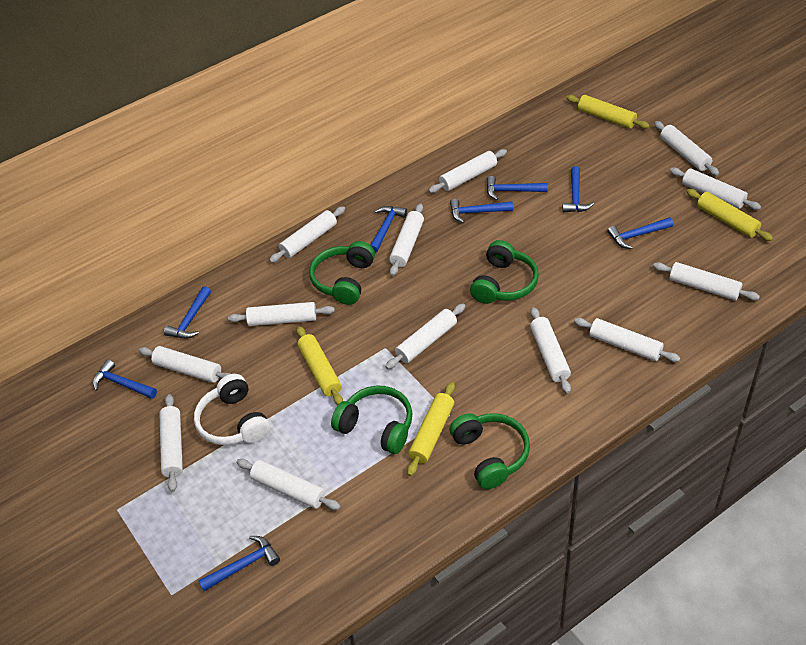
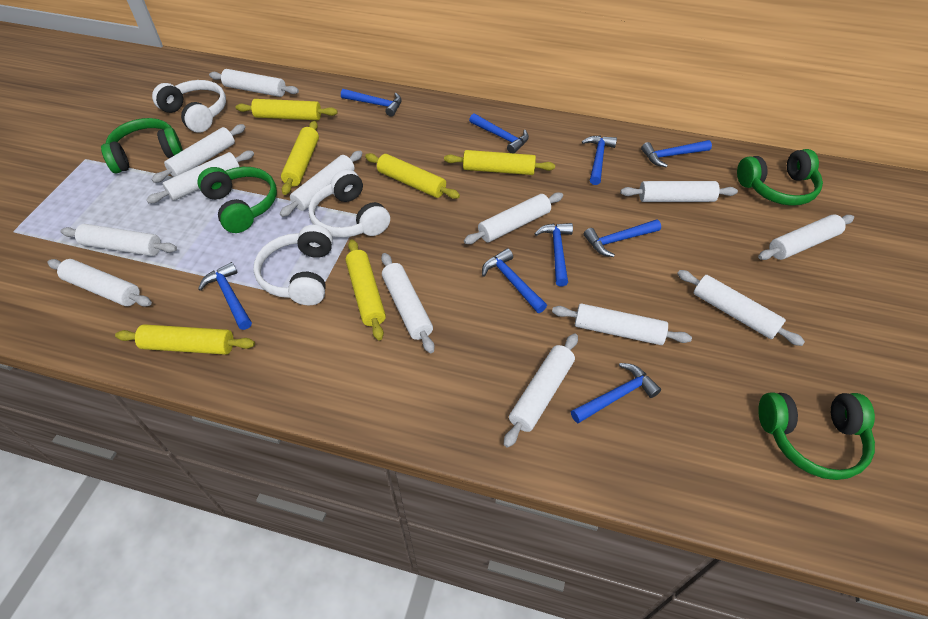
blue hammer: 8 -> 9
white headphones: 1 -> 3
yellow rolling pin: 4 -> 6

